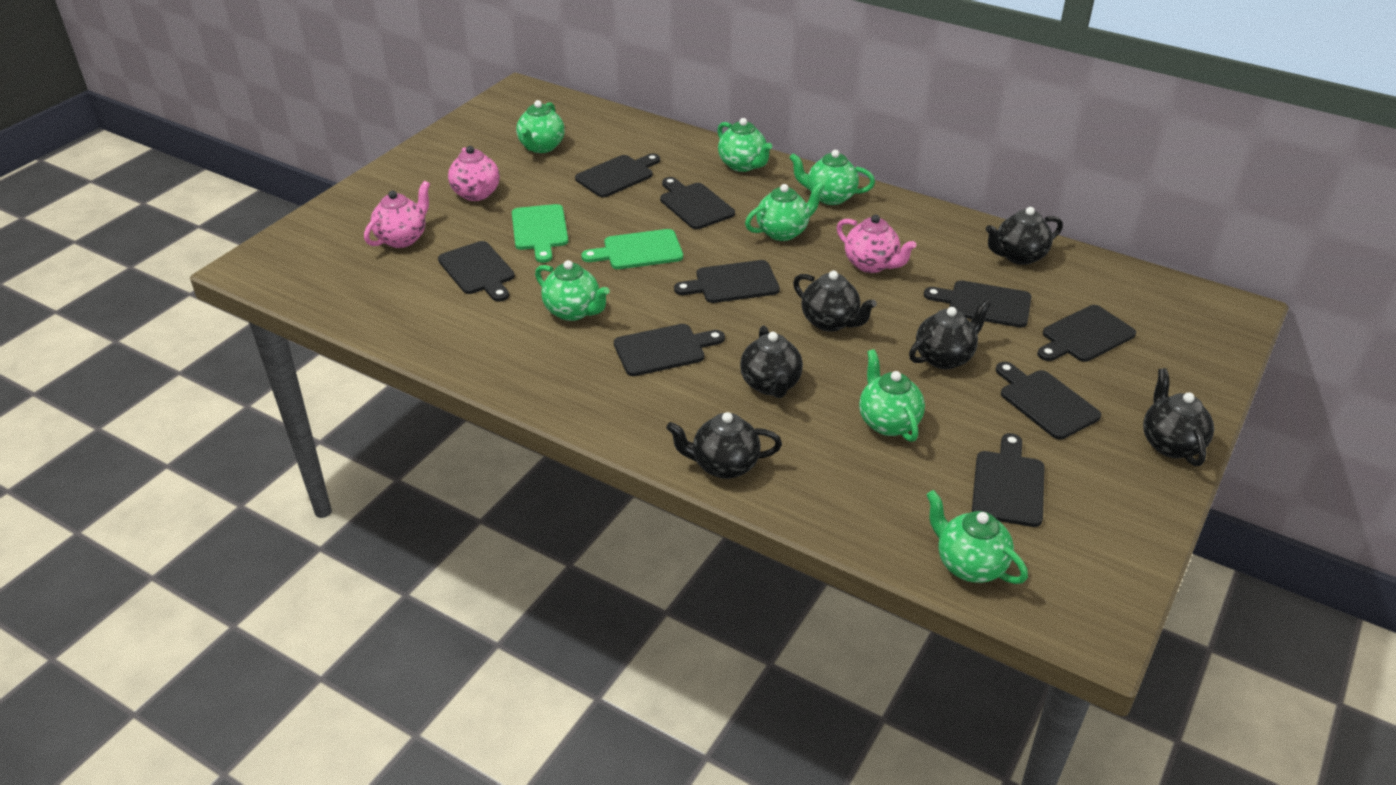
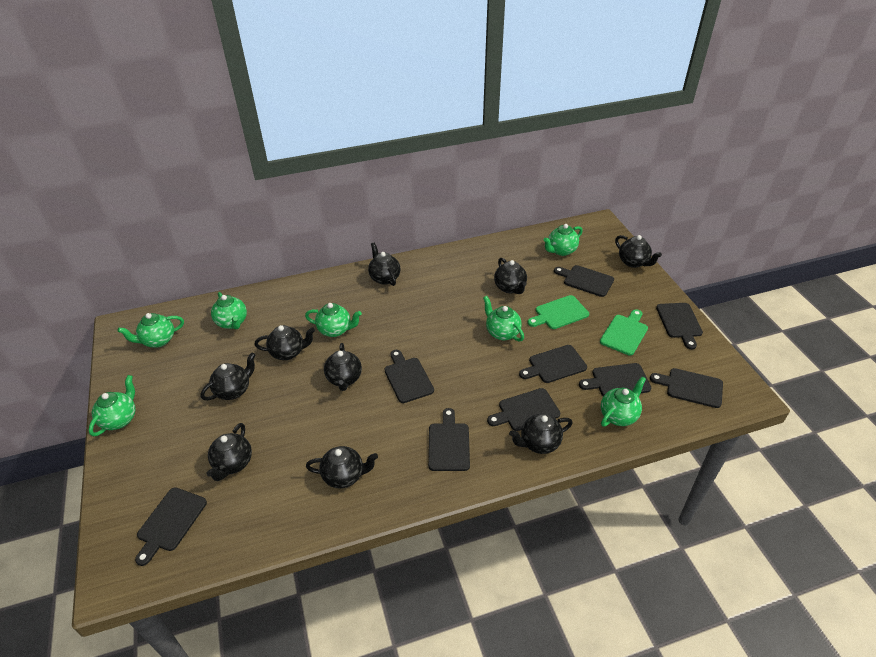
black teapot: 6 -> 9
pink teapot: 3 -> 0

